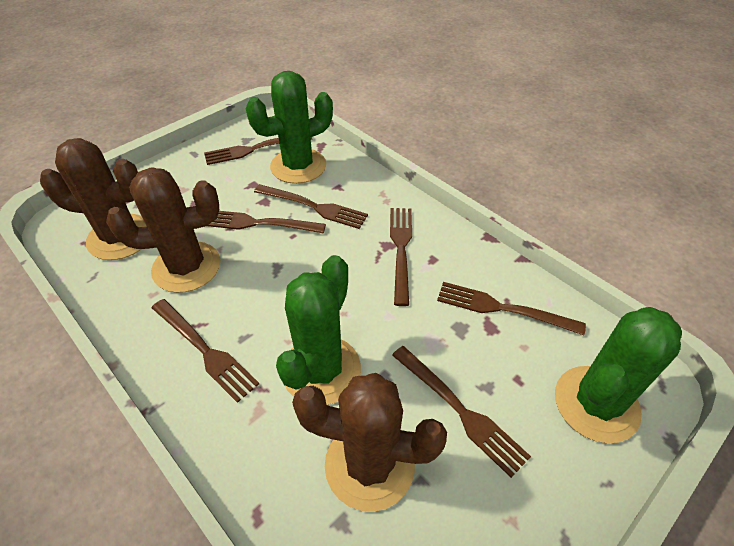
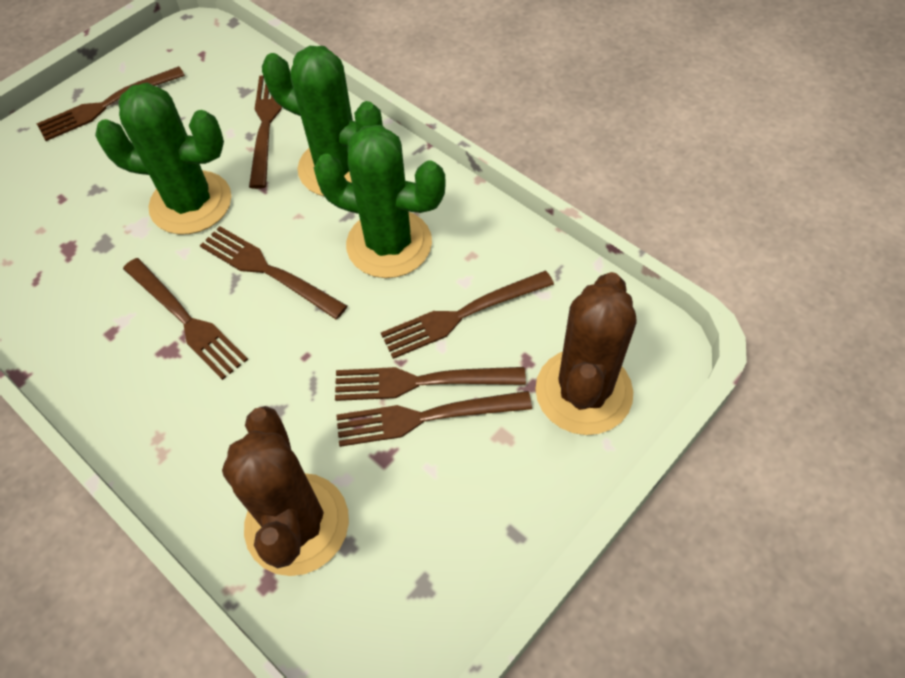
brown cactus: 3 -> 2

